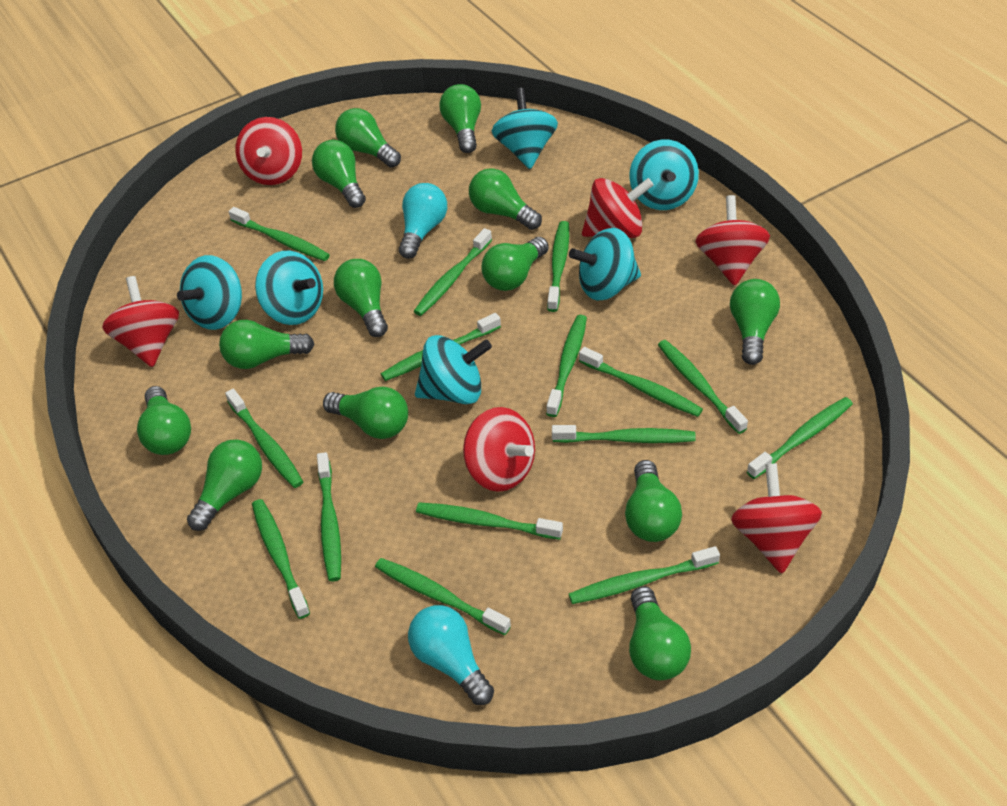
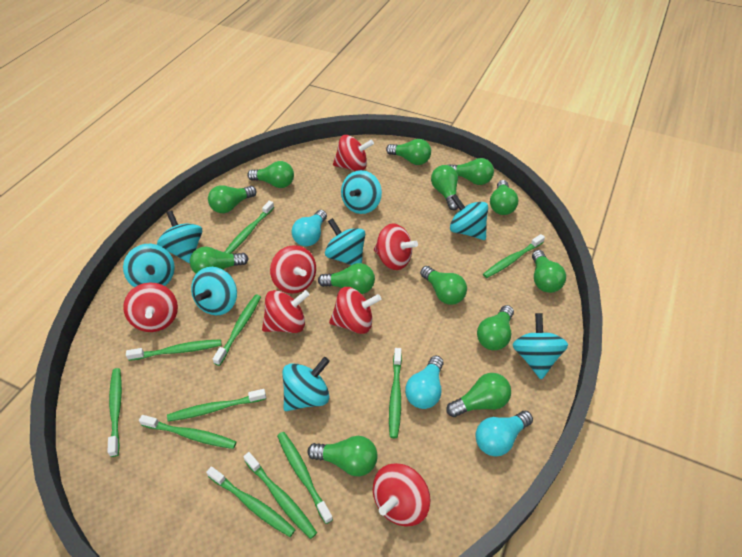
green toothbrush: 15 -> 11
red spinning top: 6 -> 7
turquoise light bulb: 2 -> 3
turquoise spinning top: 6 -> 8

